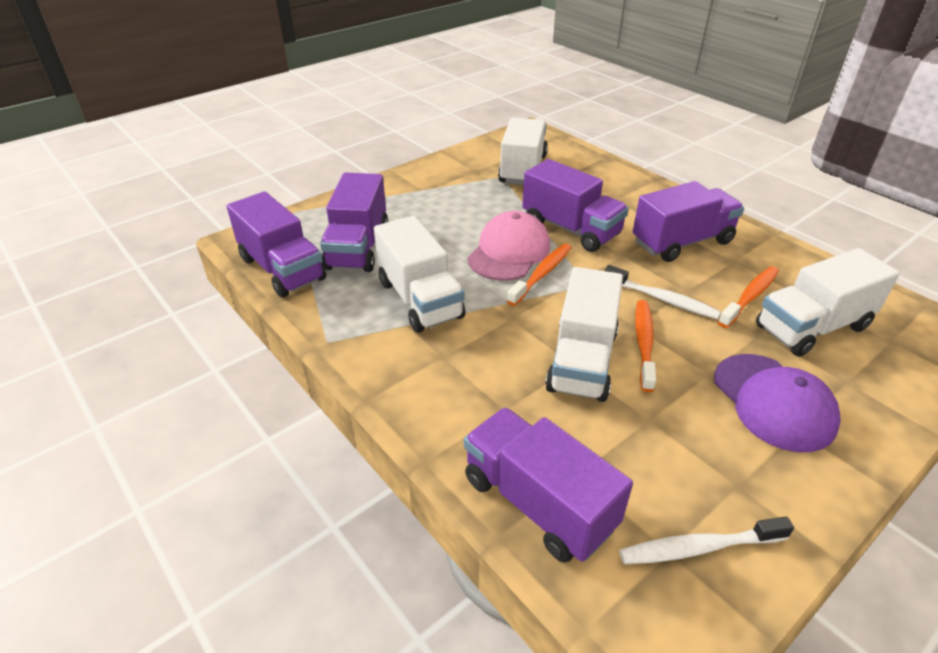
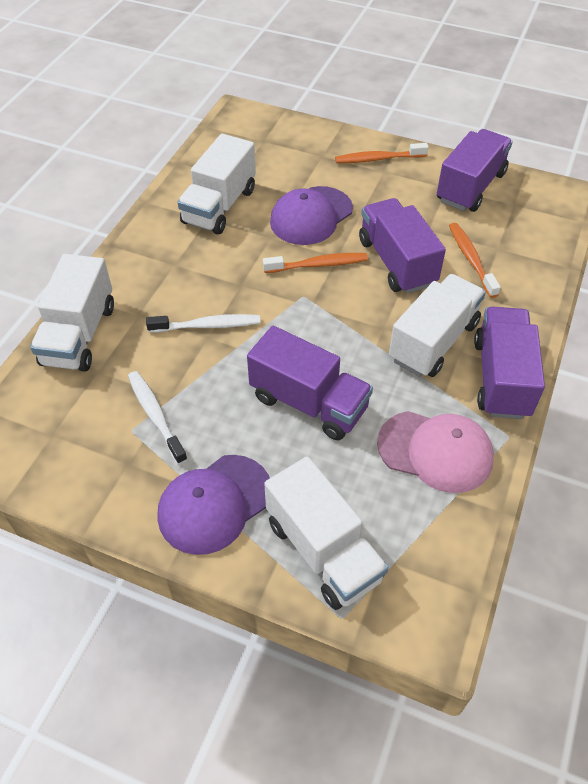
purple cap: 1 -> 2
purple truck: 5 -> 4

